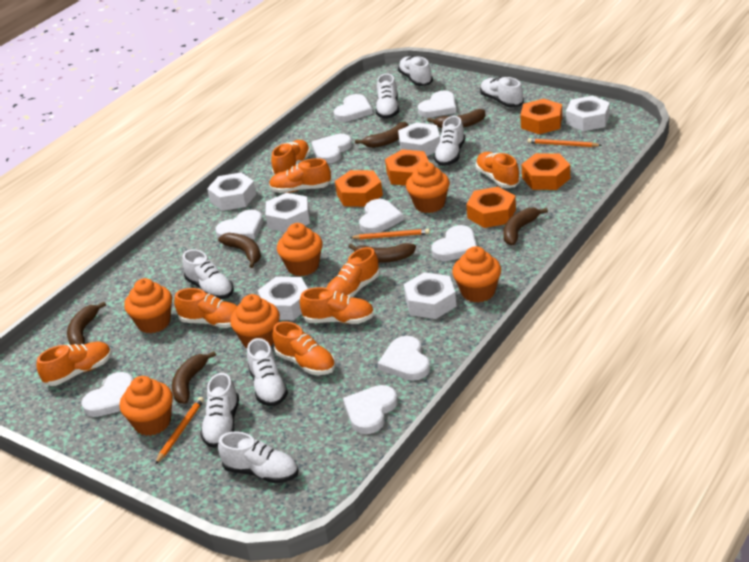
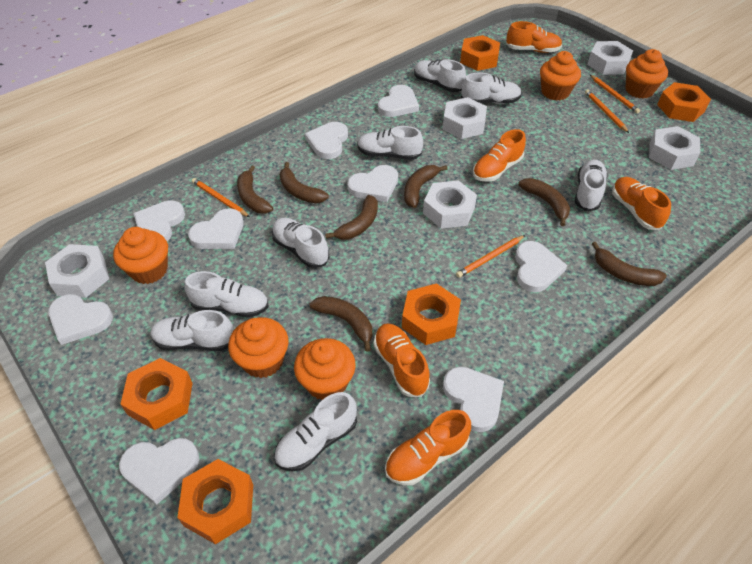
orange cupcake: 6 -> 5
orange pencil: 3 -> 4
orange shoe: 8 -> 5
white nut: 6 -> 5

